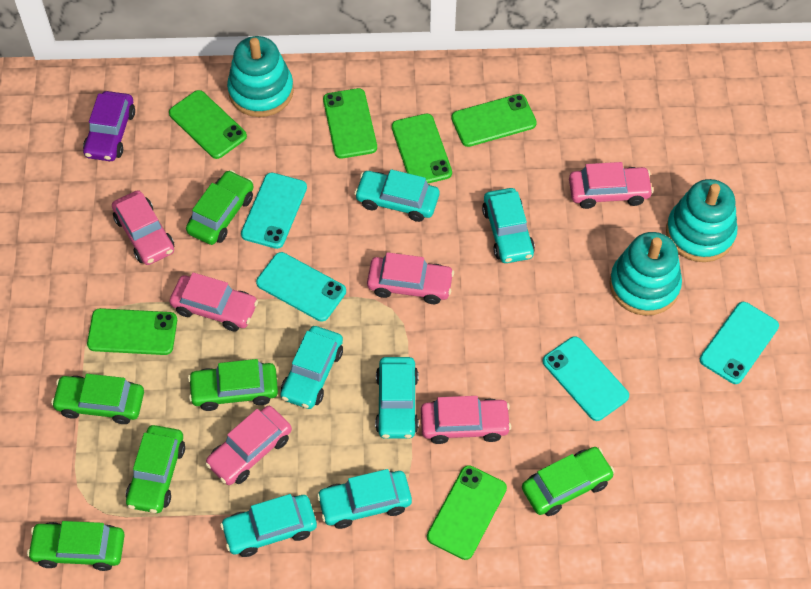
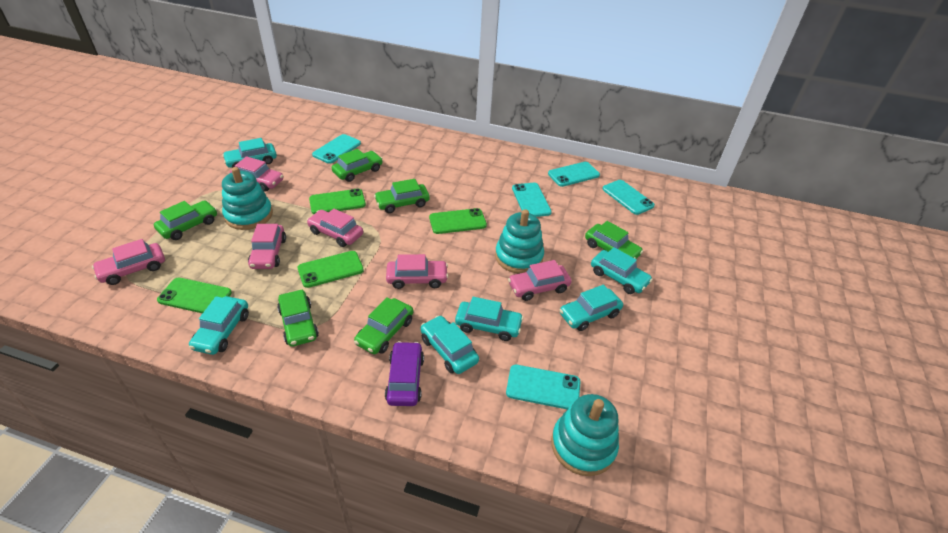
green phone: 6 -> 4
turquoise phone: 4 -> 5

